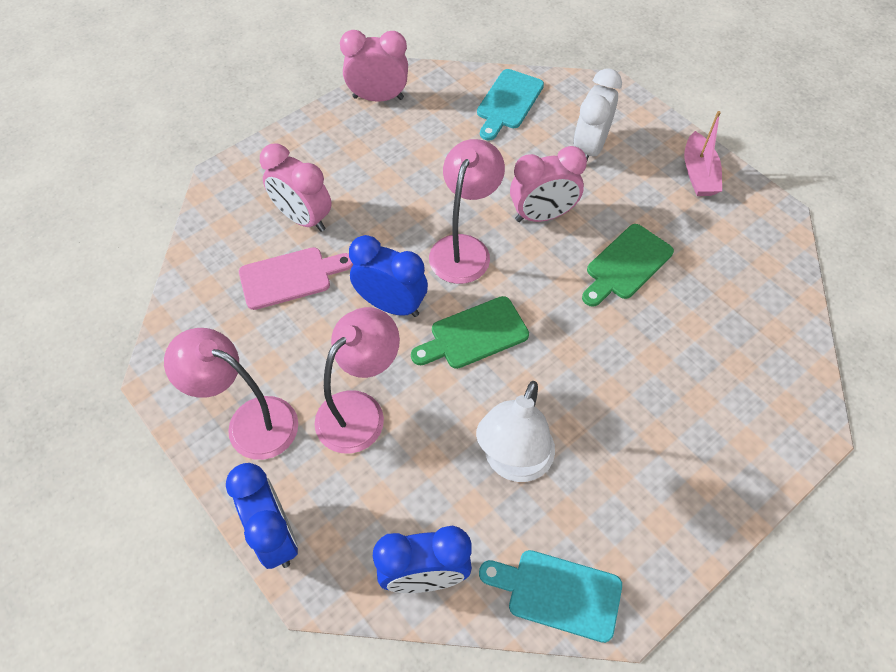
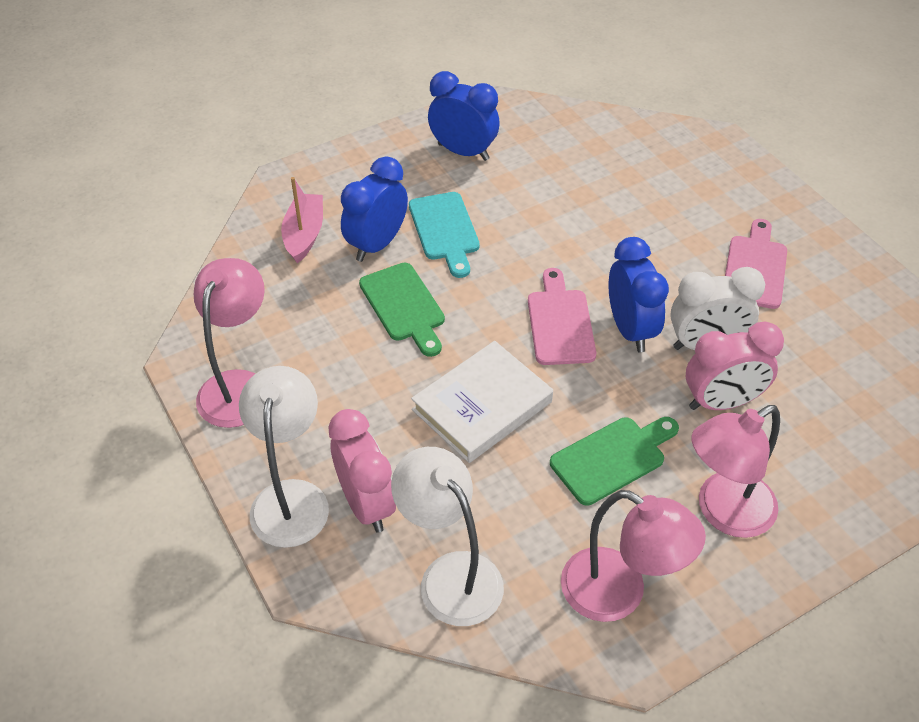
pink clock: 3 -> 2
pink cutting board: 1 -> 2
turquoise cutting board: 2 -> 1
white book: 0 -> 1
white lamp: 1 -> 2

